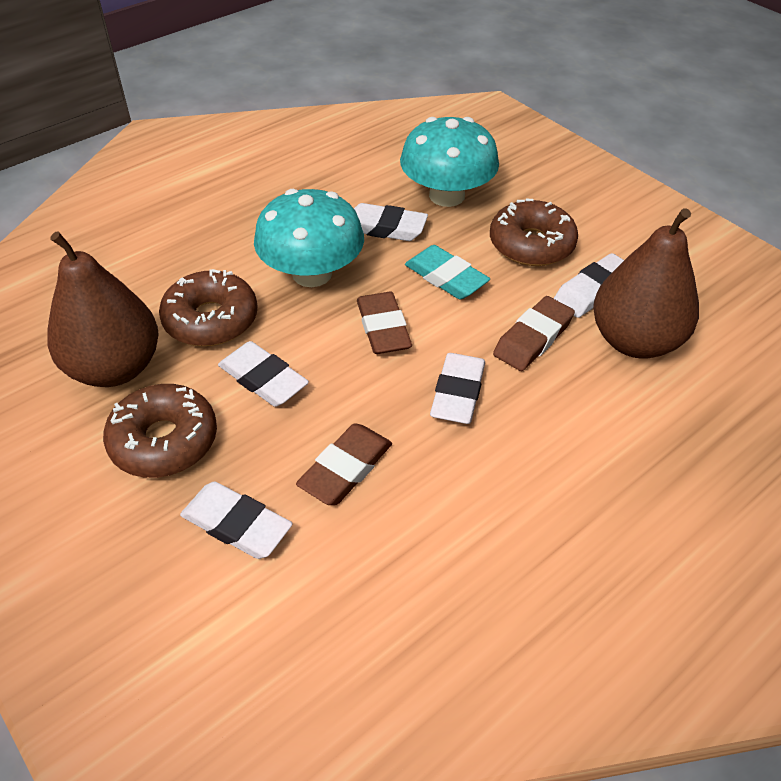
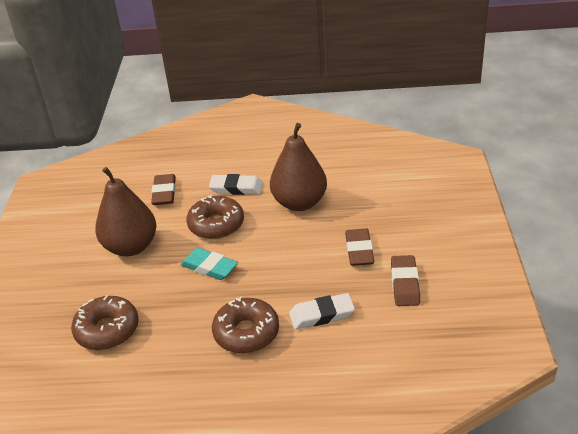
turquoise mushroom: 2 -> 0
white eraser: 5 -> 2

